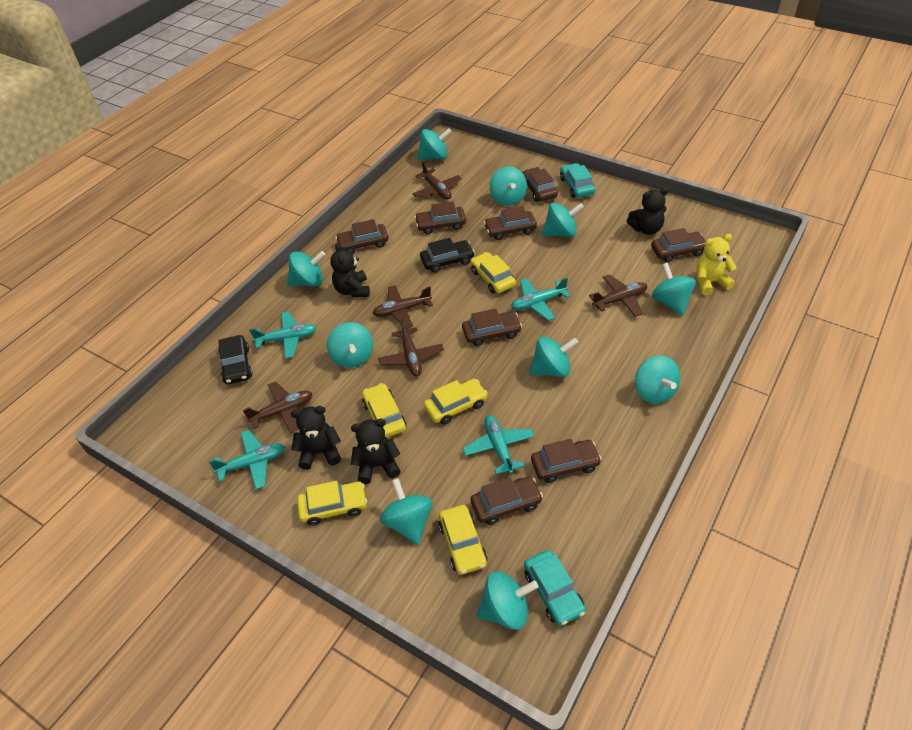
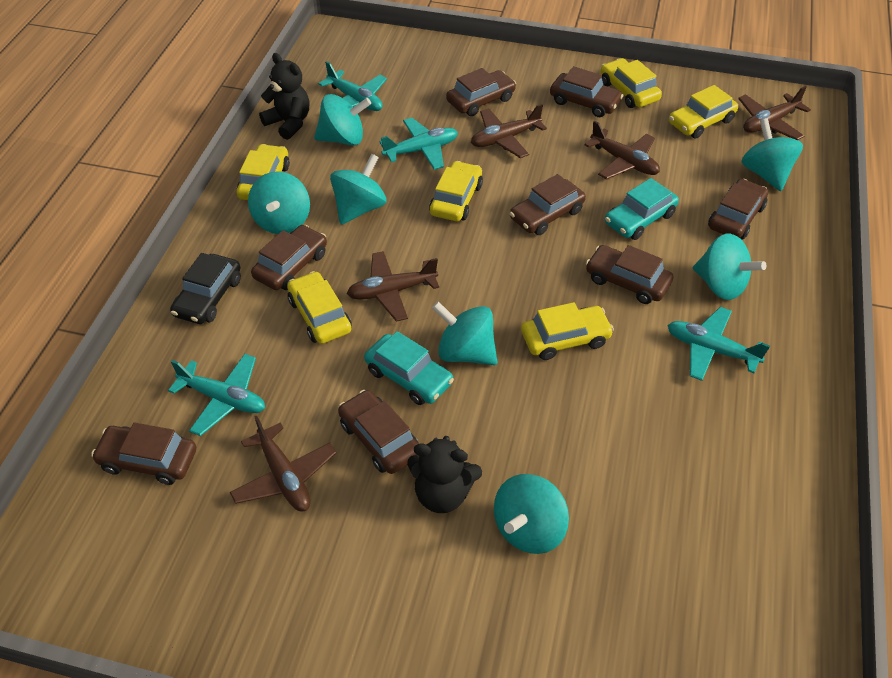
black car: 2 -> 1
black teddy bear: 4 -> 2
turquoise spinning top: 10 -> 7
yellow car: 5 -> 6
yellow teddy bear: 1 -> 0

